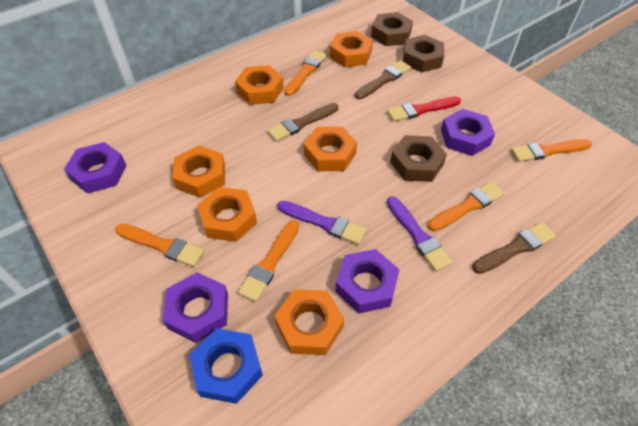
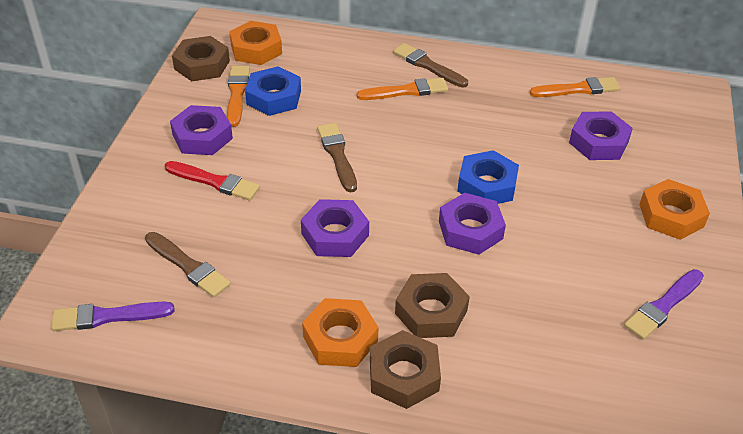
blue nut: 1 -> 2
orange brush: 5 -> 3
orange nut: 6 -> 3

